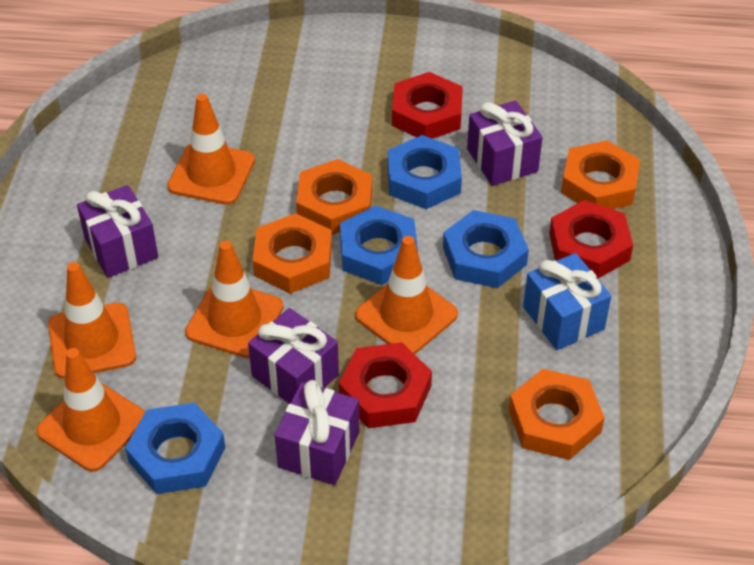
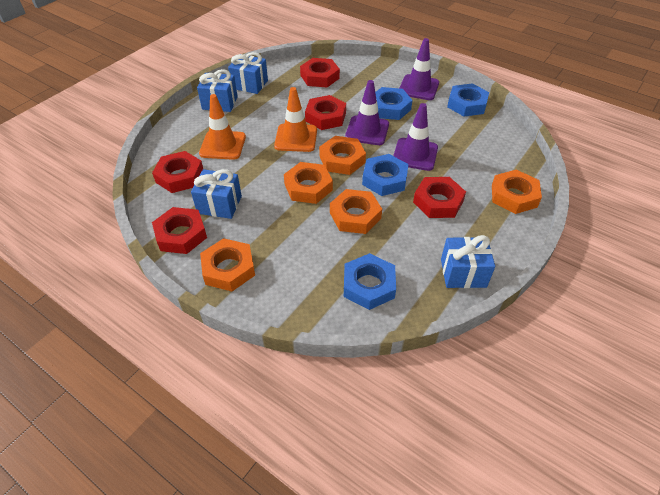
blue gift: 1 -> 4
orange nut: 4 -> 5
orange traffic cone: 5 -> 2
purple gift: 4 -> 0
purple traffic cone: 0 -> 3
red nut: 3 -> 5

